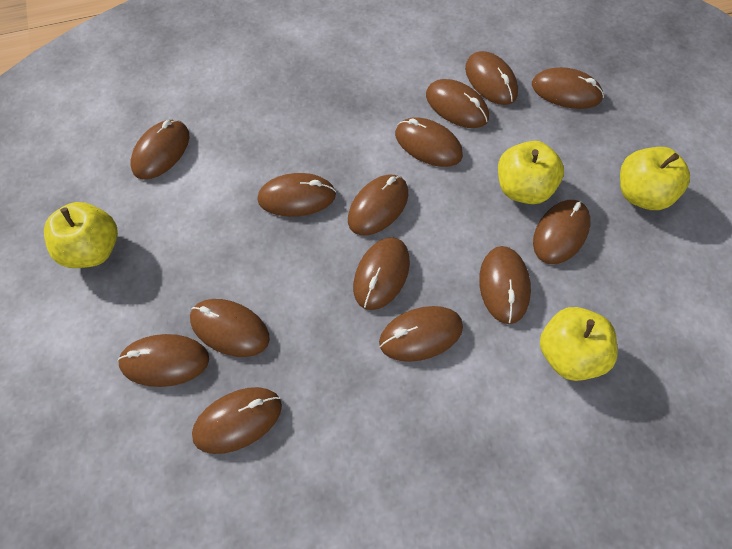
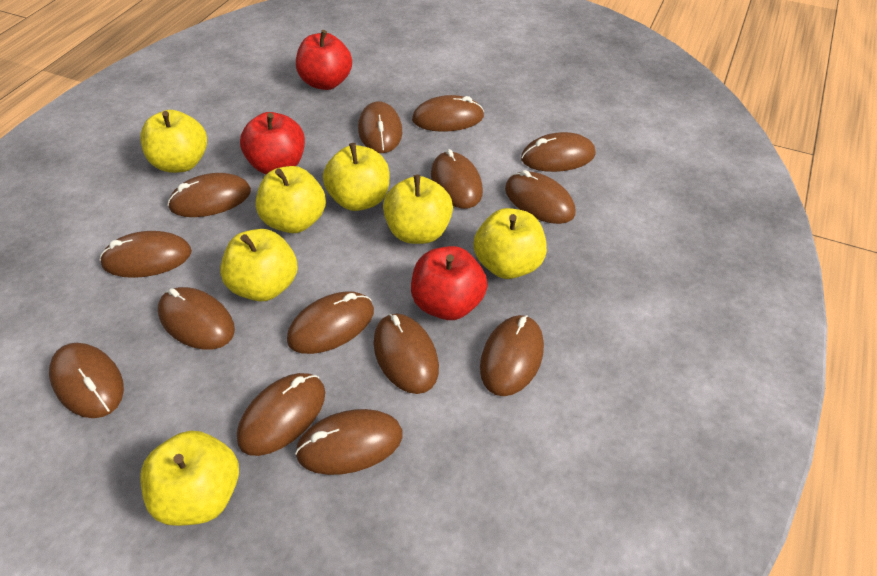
red apple: 0 -> 3
yellow apple: 4 -> 7

